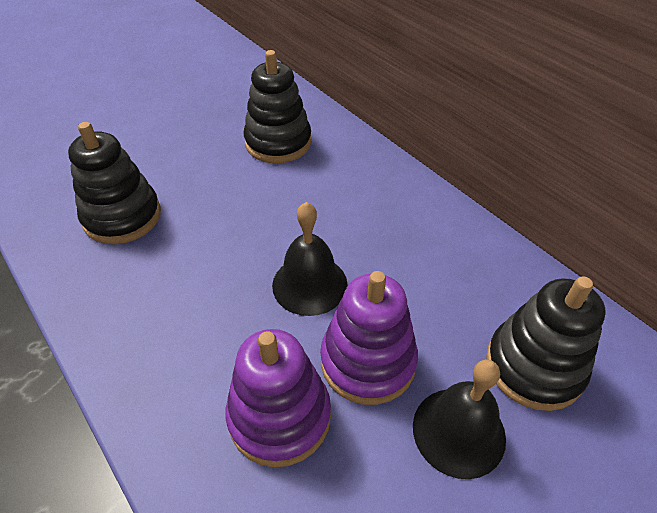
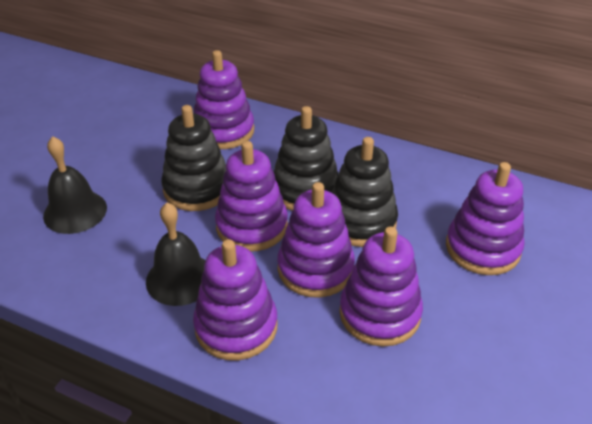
purple stacking toy: 2 -> 6

